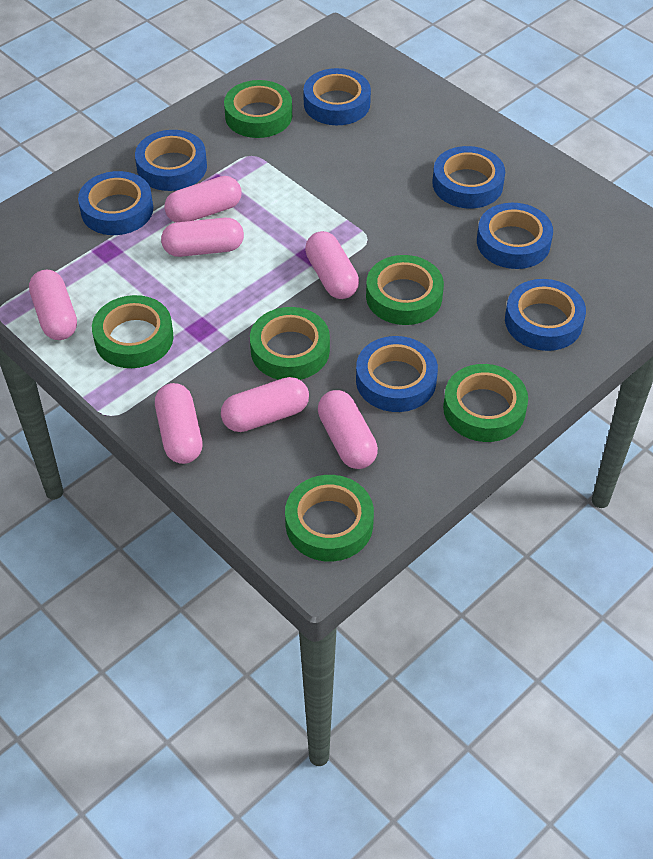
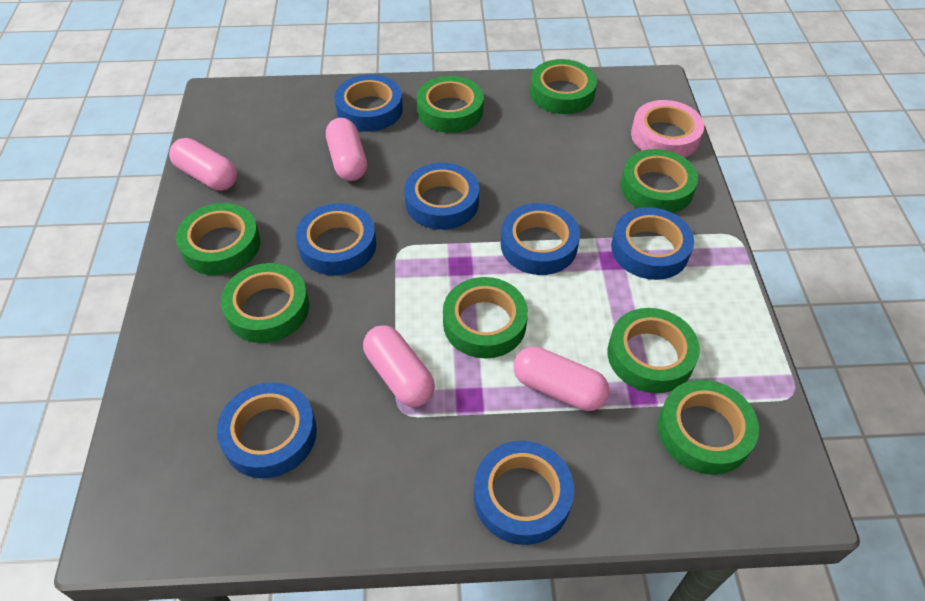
green tape: 6 -> 8
pink capsule: 7 -> 4
pink tape: 0 -> 1

